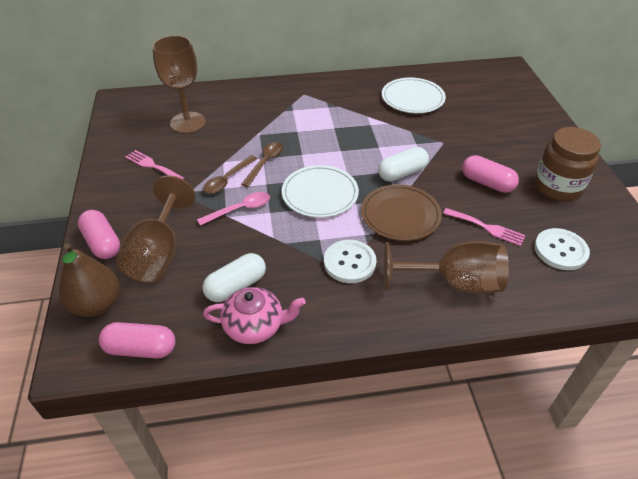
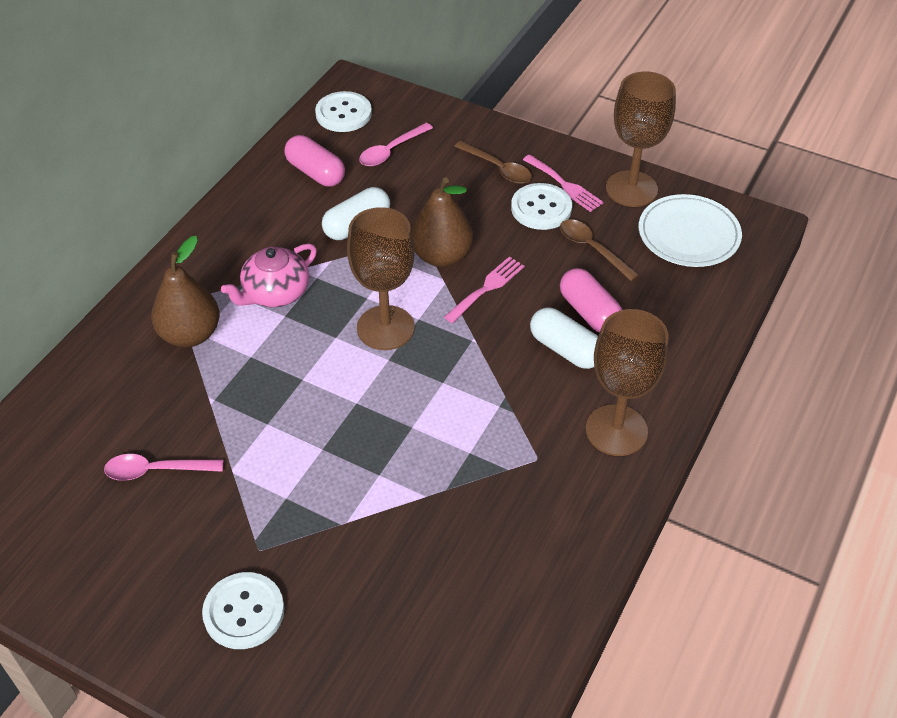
brown jar: 1 -> 0
brown pear: 1 -> 2
brown plate: 1 -> 0
pink capsule: 3 -> 2
pink spoon: 1 -> 2
white button: 2 -> 3
white plate: 2 -> 1

